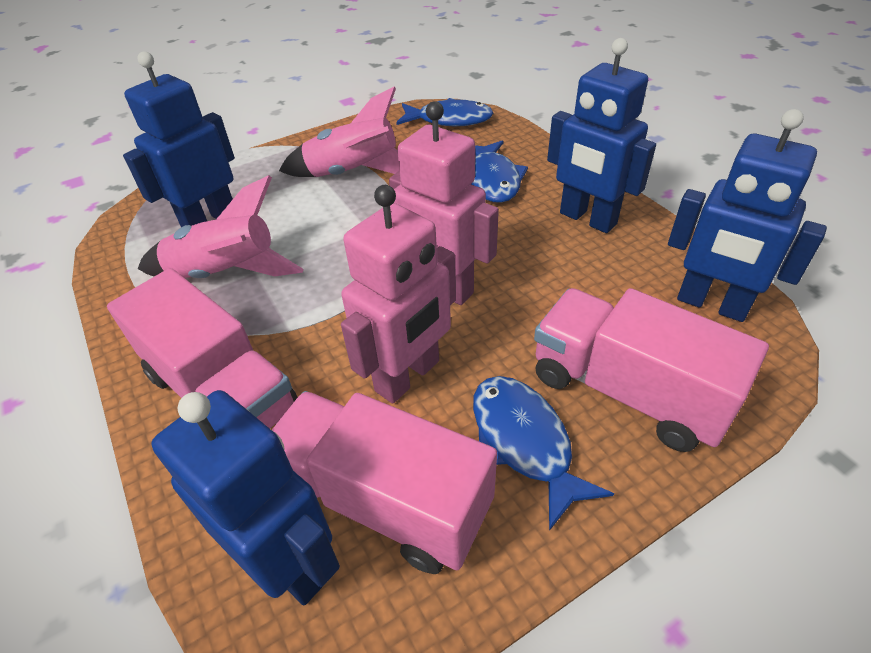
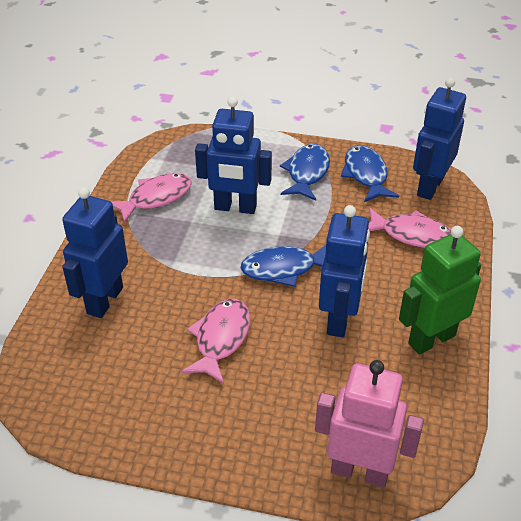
green robot: 0 -> 1
pink fish: 0 -> 3
pink robot: 2 -> 1
pink rocket: 2 -> 0
pink truck: 3 -> 0

